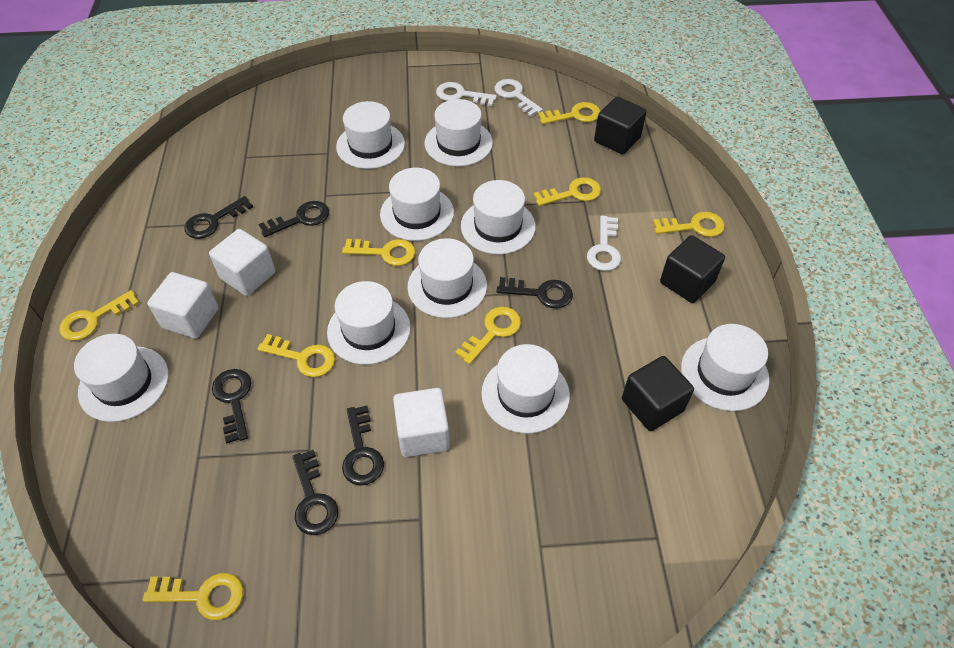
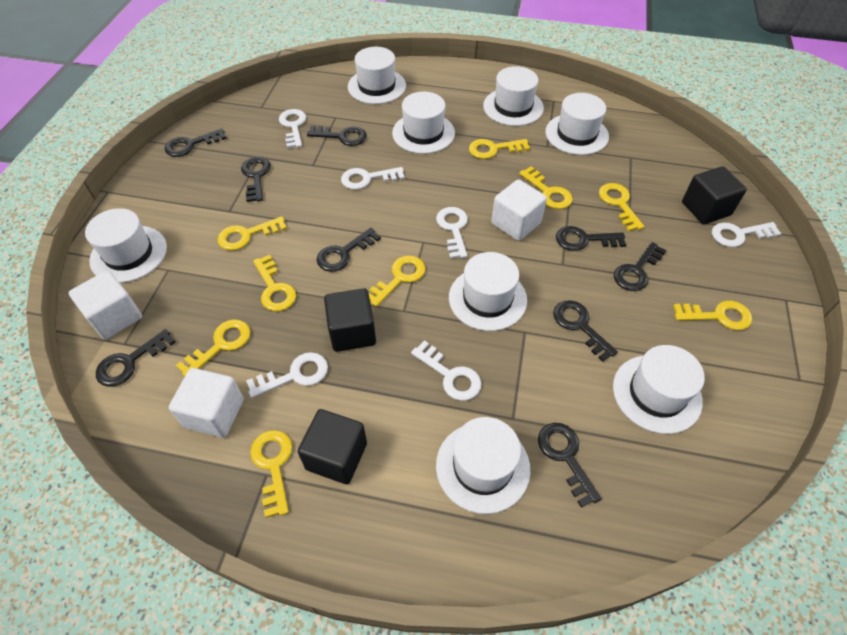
black key: 6 -> 9
white hat: 9 -> 8
white key: 3 -> 6
yellow key: 8 -> 9

